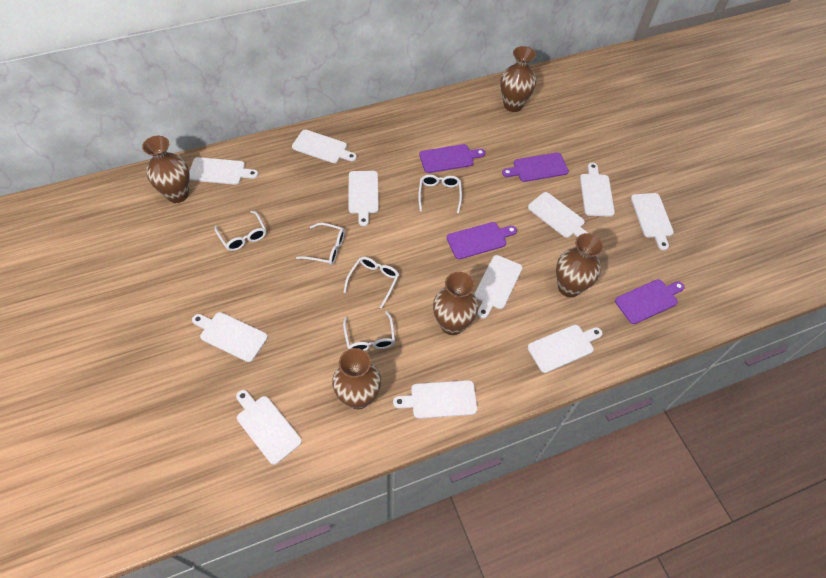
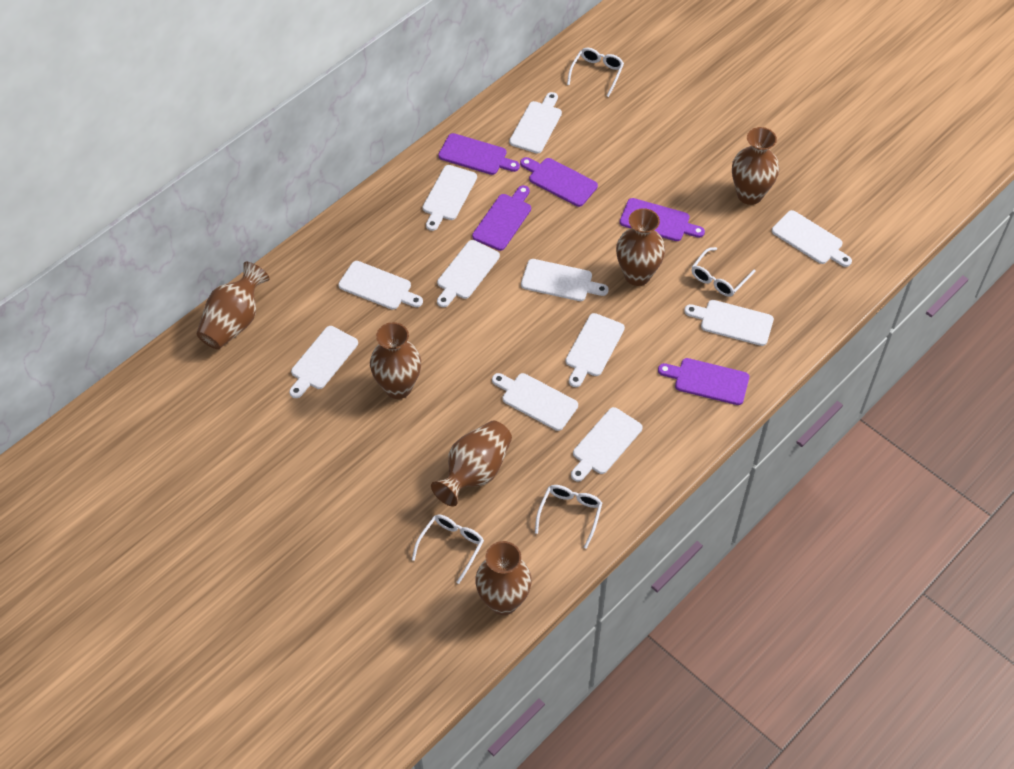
brown vase: 5 -> 6
purple cutting board: 4 -> 5
white glasses: 5 -> 4

